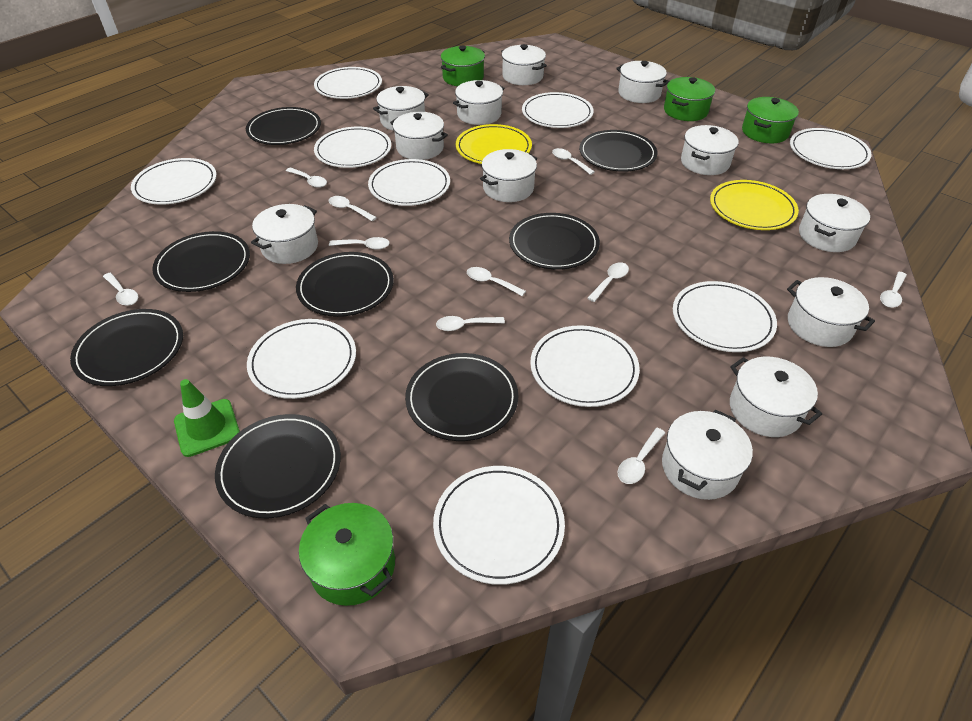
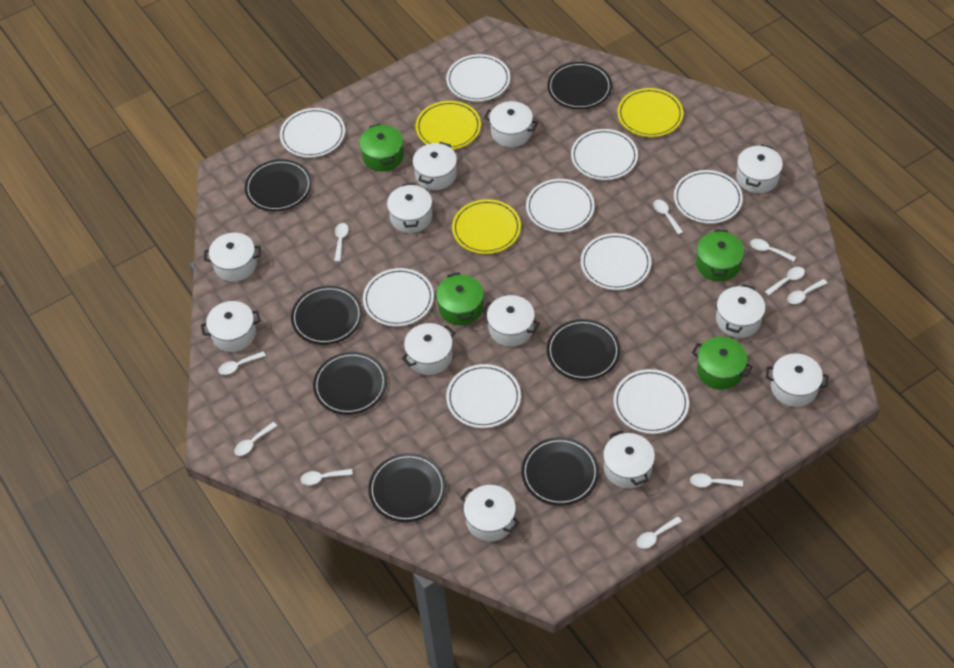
black plate: 8 -> 7
green traffic cone: 1 -> 0
white plate: 10 -> 9
yellow plate: 2 -> 3

